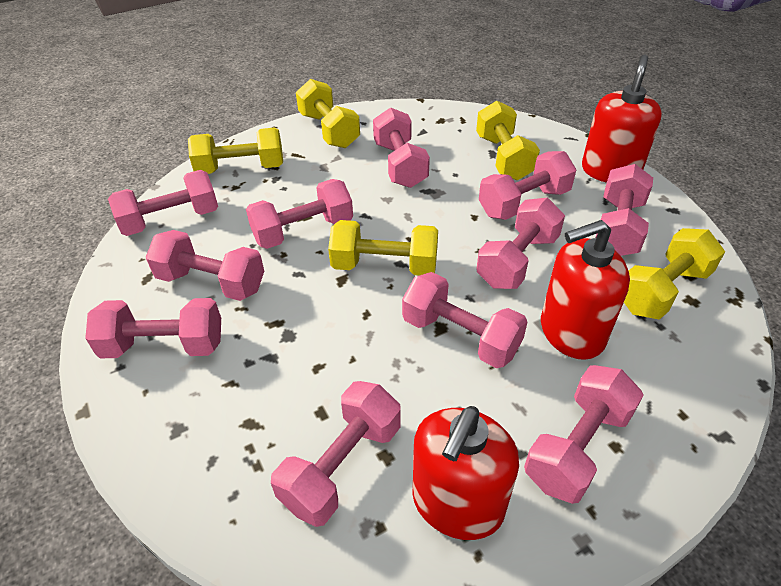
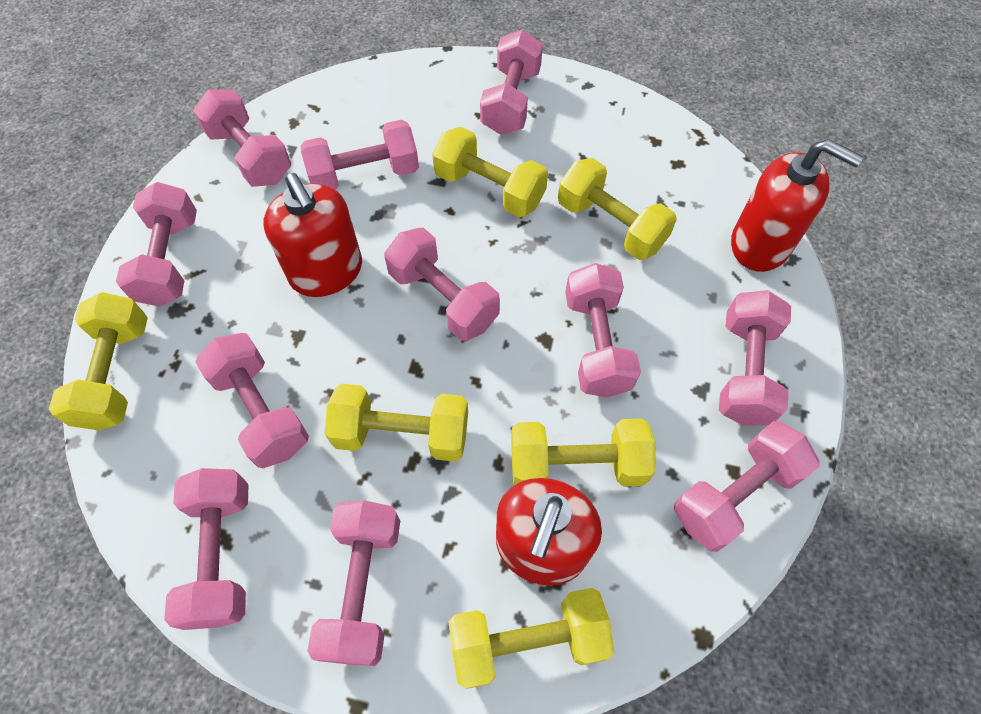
yellow dumbbell: 5 -> 6

